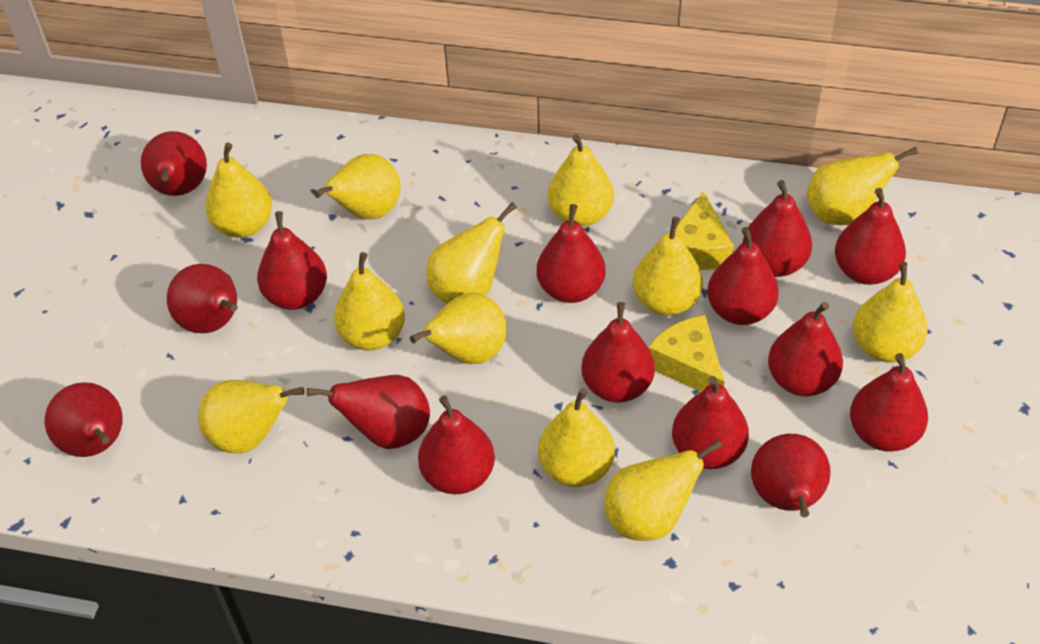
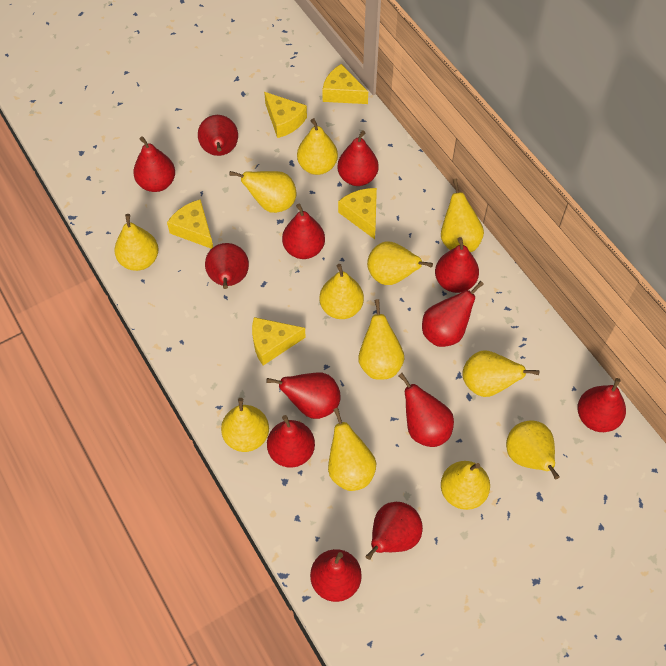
red pear: 15 -> 13
yellow cheese: 2 -> 5

